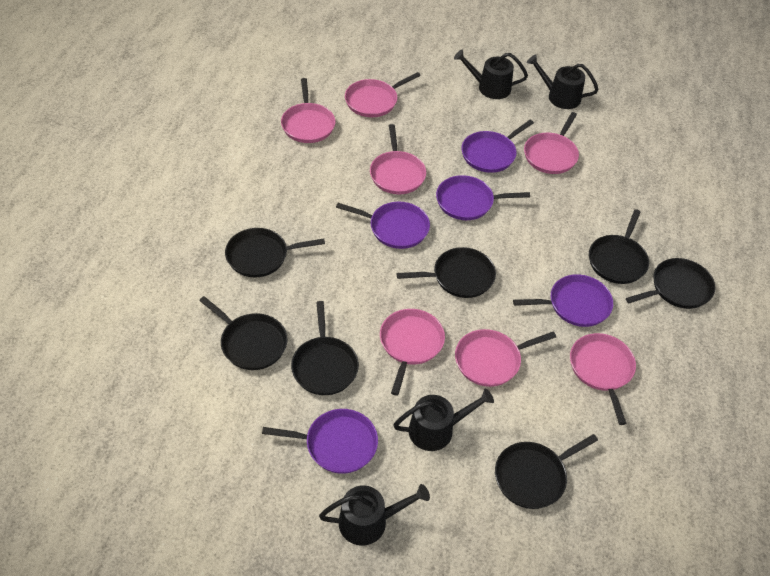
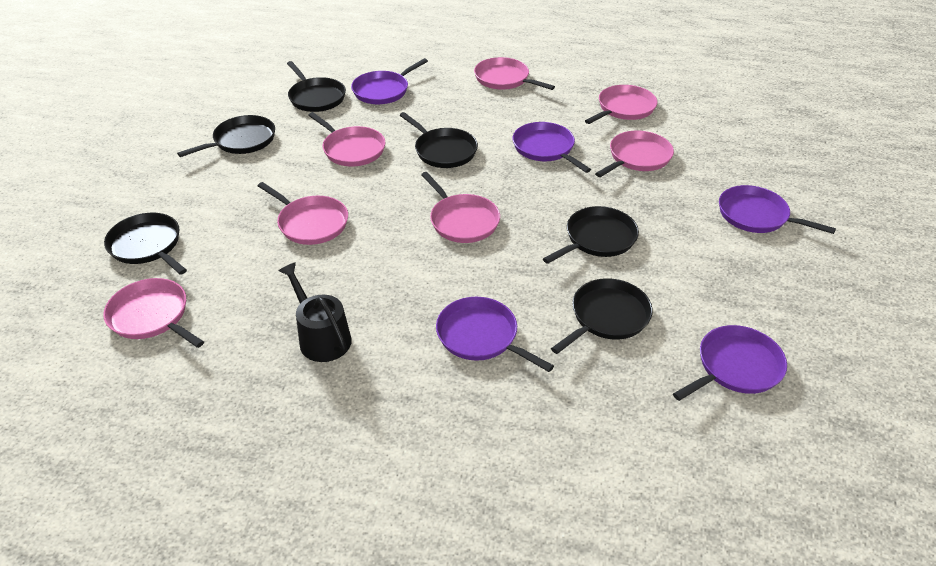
black pan: 7 -> 6
black watering can: 4 -> 1

